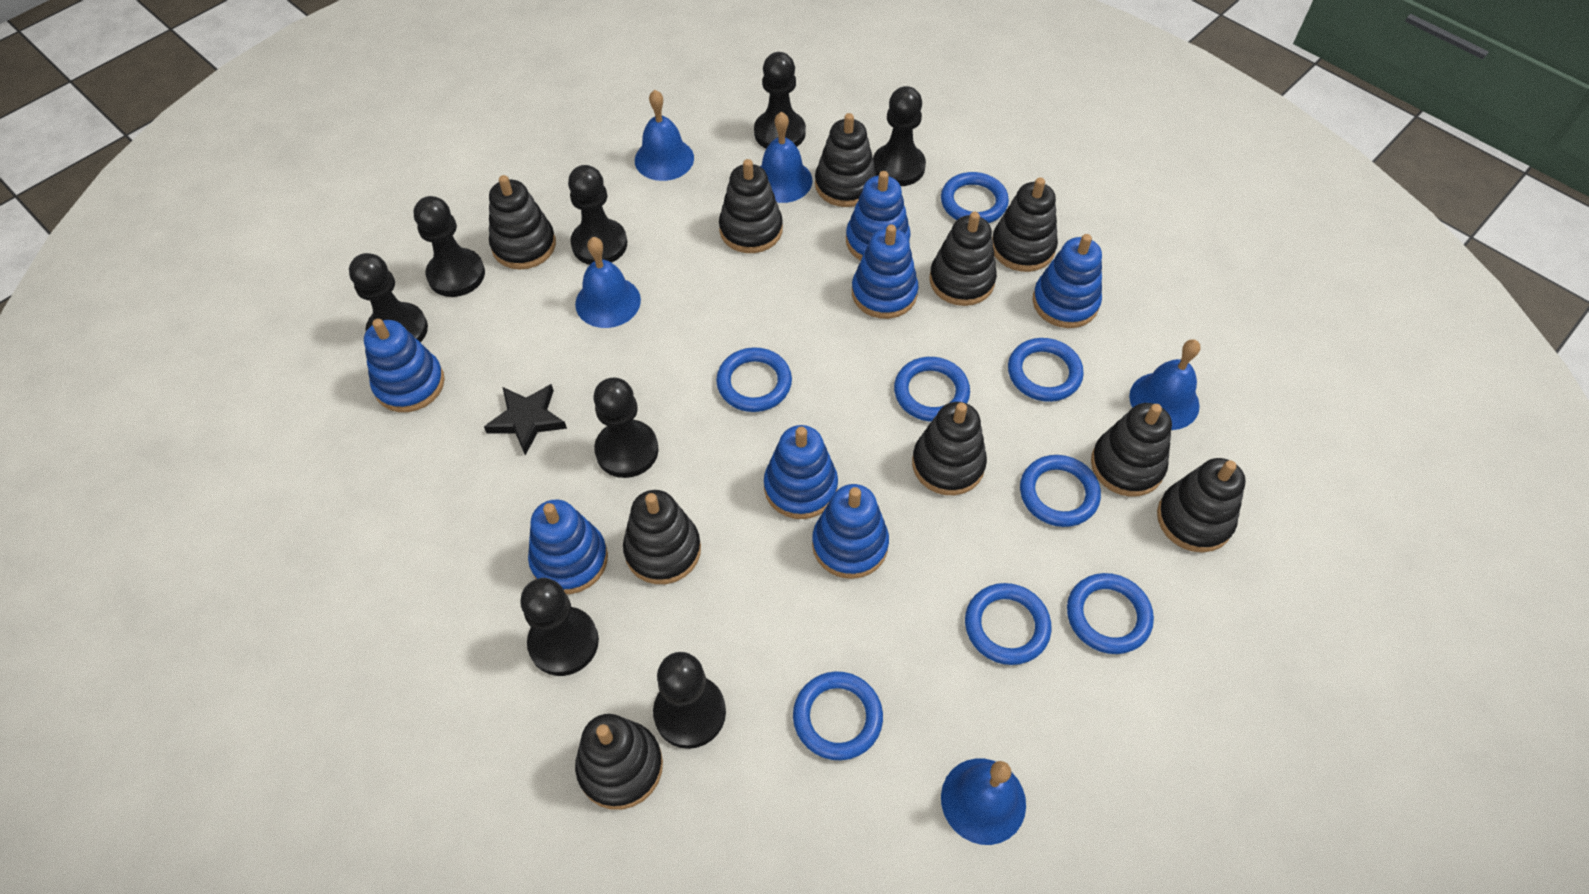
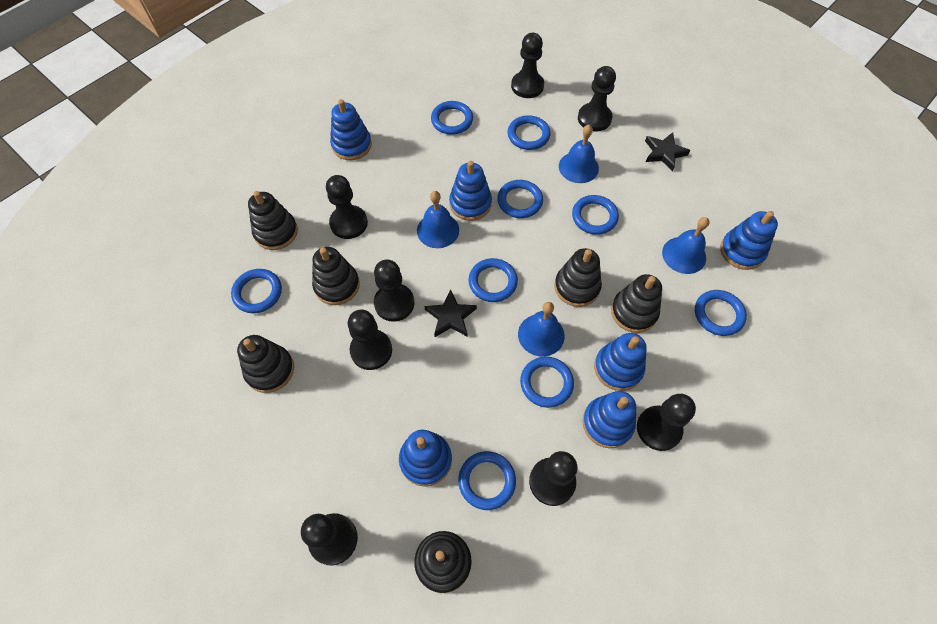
black stacking toy: 10 -> 6
black star: 1 -> 2
blue bell: 5 -> 4
blue ring: 8 -> 9
blue stacking toy: 7 -> 6

